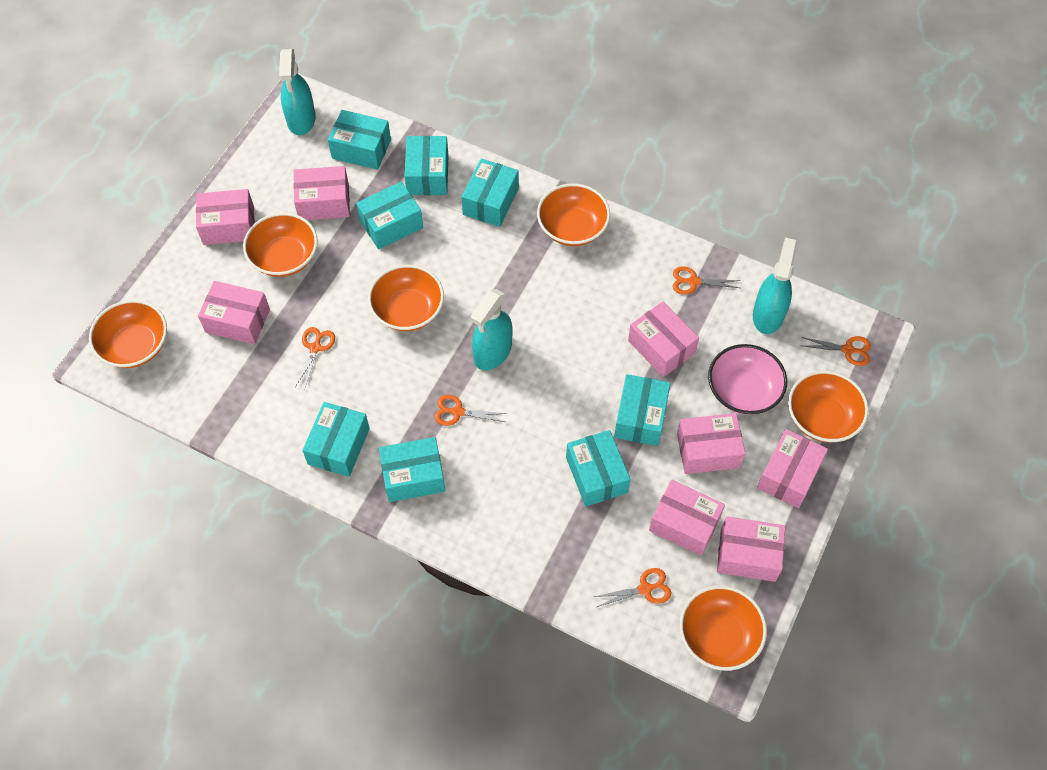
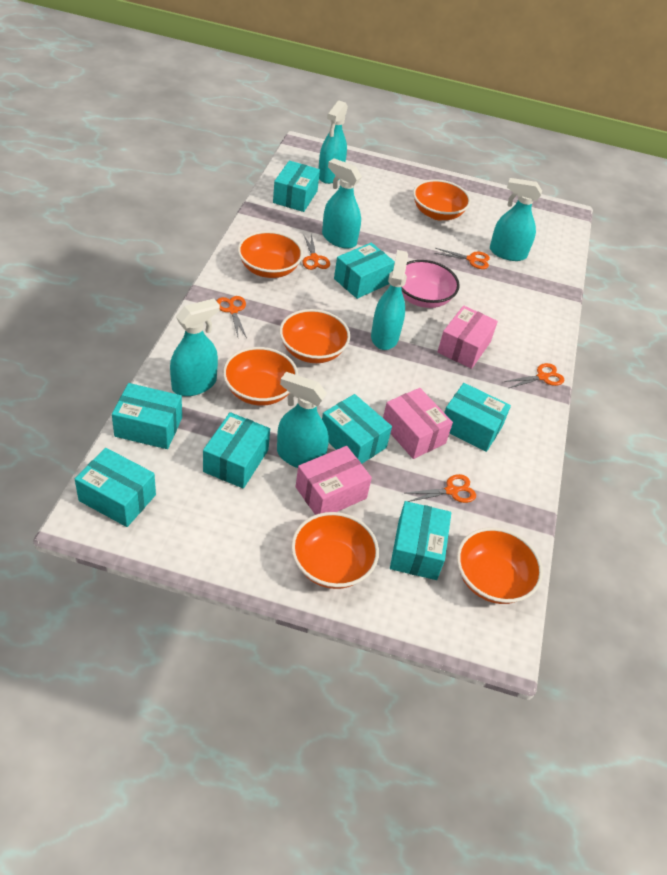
pink box: 8 -> 3
turquoise spray bottle: 3 -> 6

